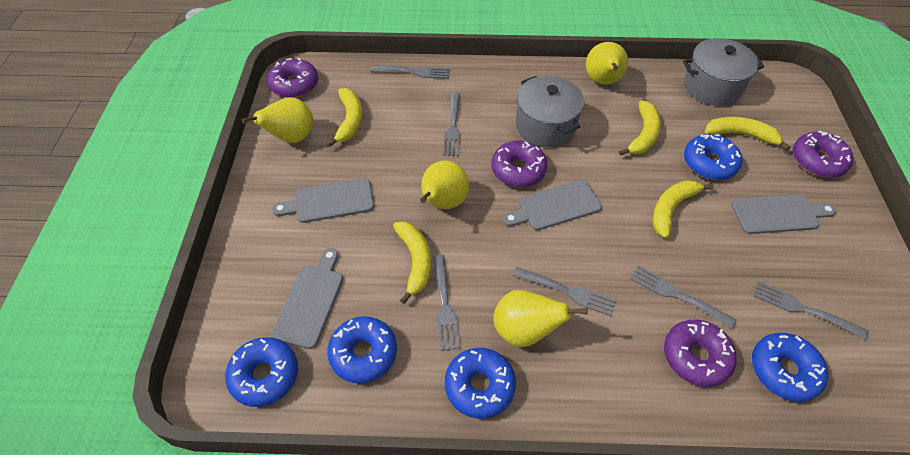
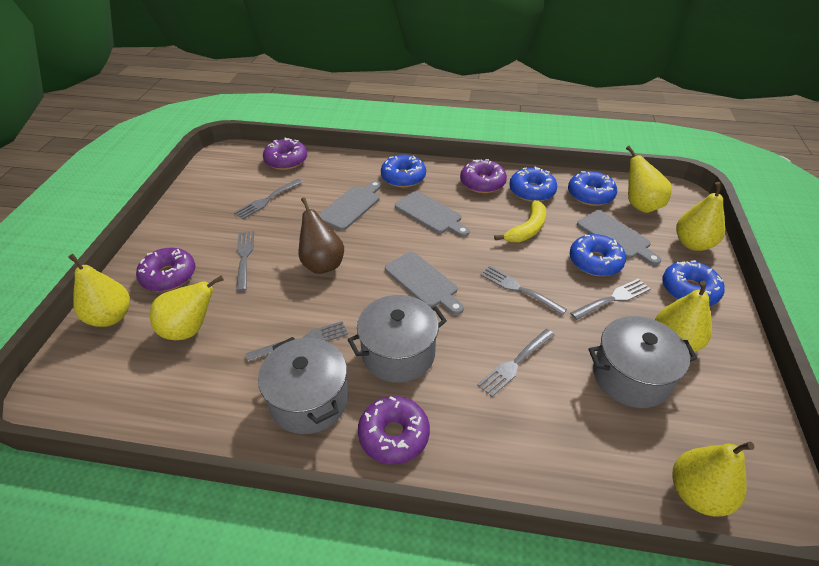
brown pear: 0 -> 1
grey pot: 2 -> 3
yellow banana: 5 -> 1
yellow pear: 4 -> 6

